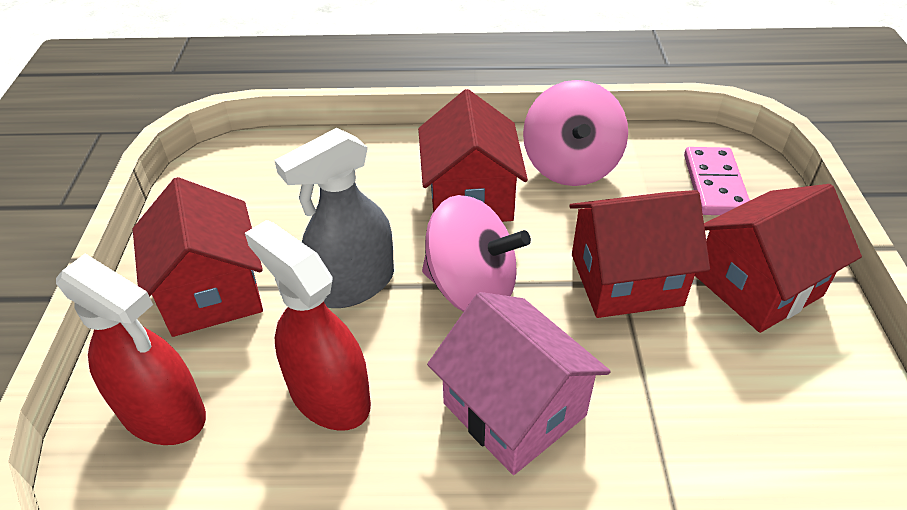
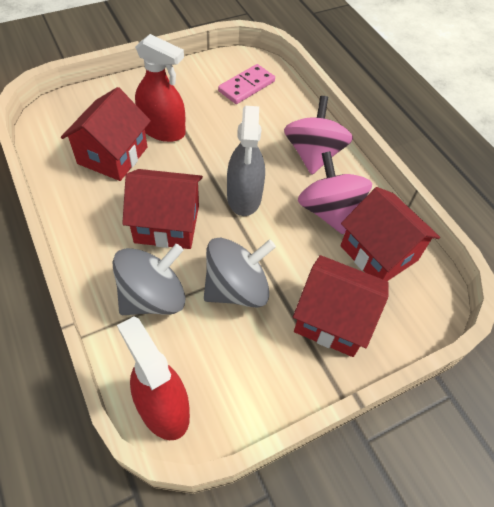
grey spinning top: 0 -> 2
pink house: 1 -> 0

